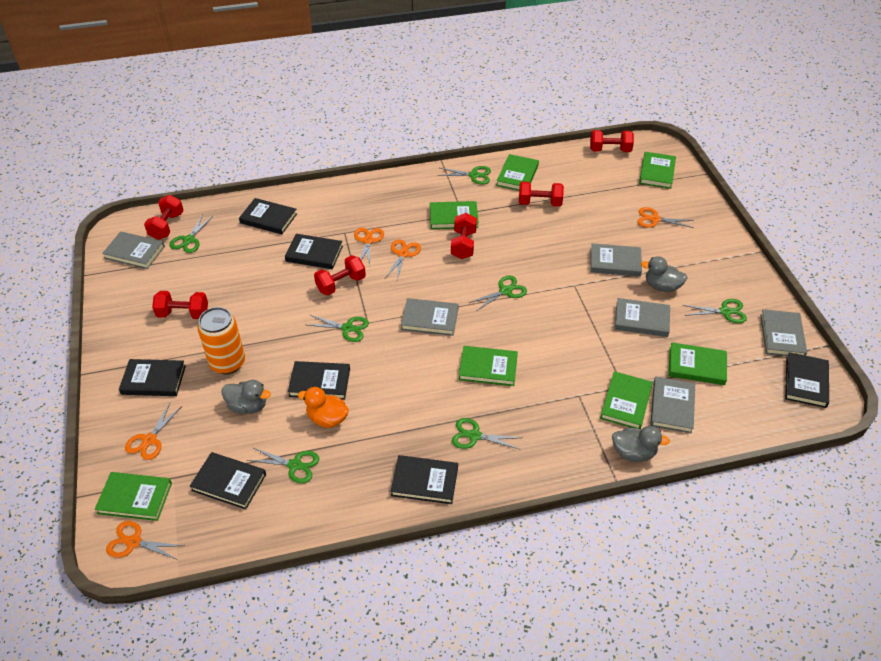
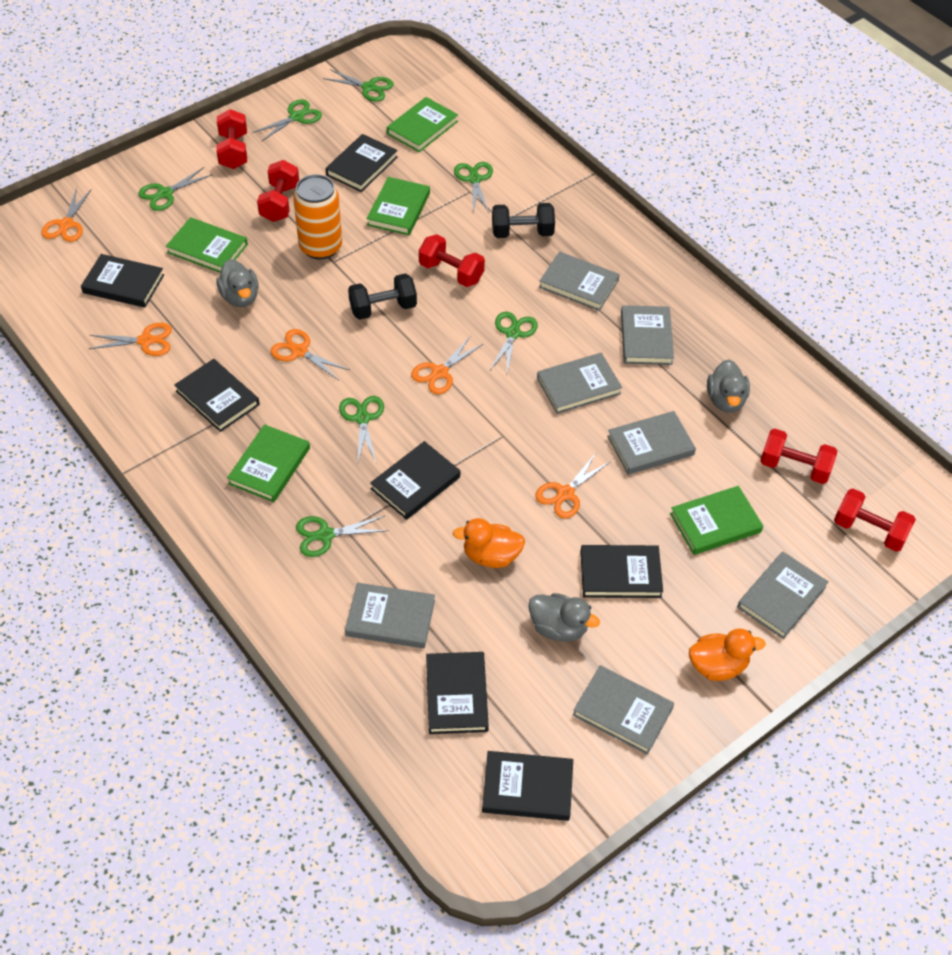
black dumbbell: 0 -> 2
green book: 7 -> 5
grey book: 6 -> 7
orange duck: 1 -> 2
red dumbbell: 6 -> 5

